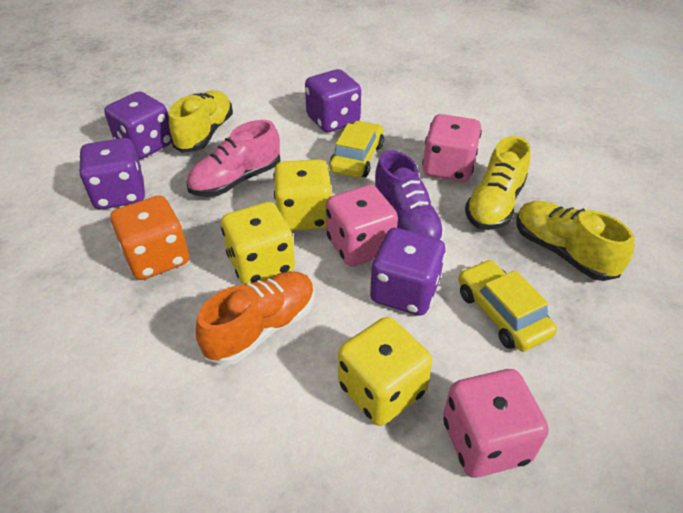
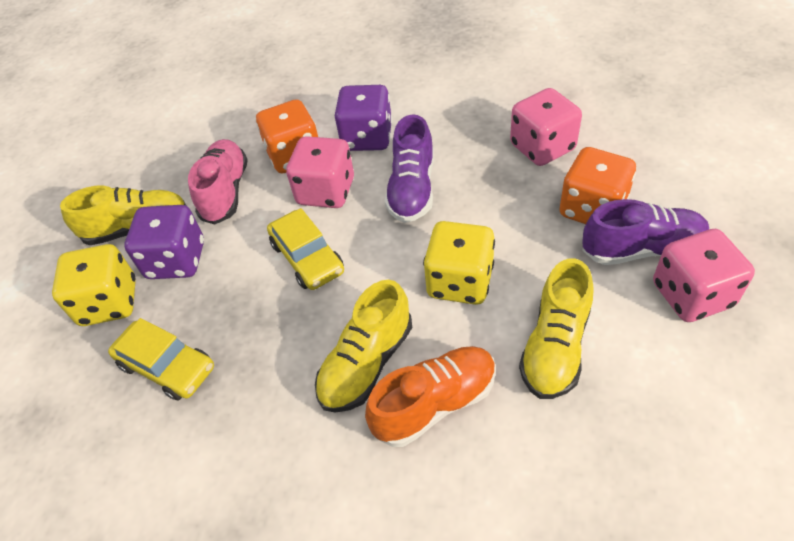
orange dice: 1 -> 2
purple dice: 4 -> 2
purple shoe: 1 -> 2
yellow dice: 3 -> 2

